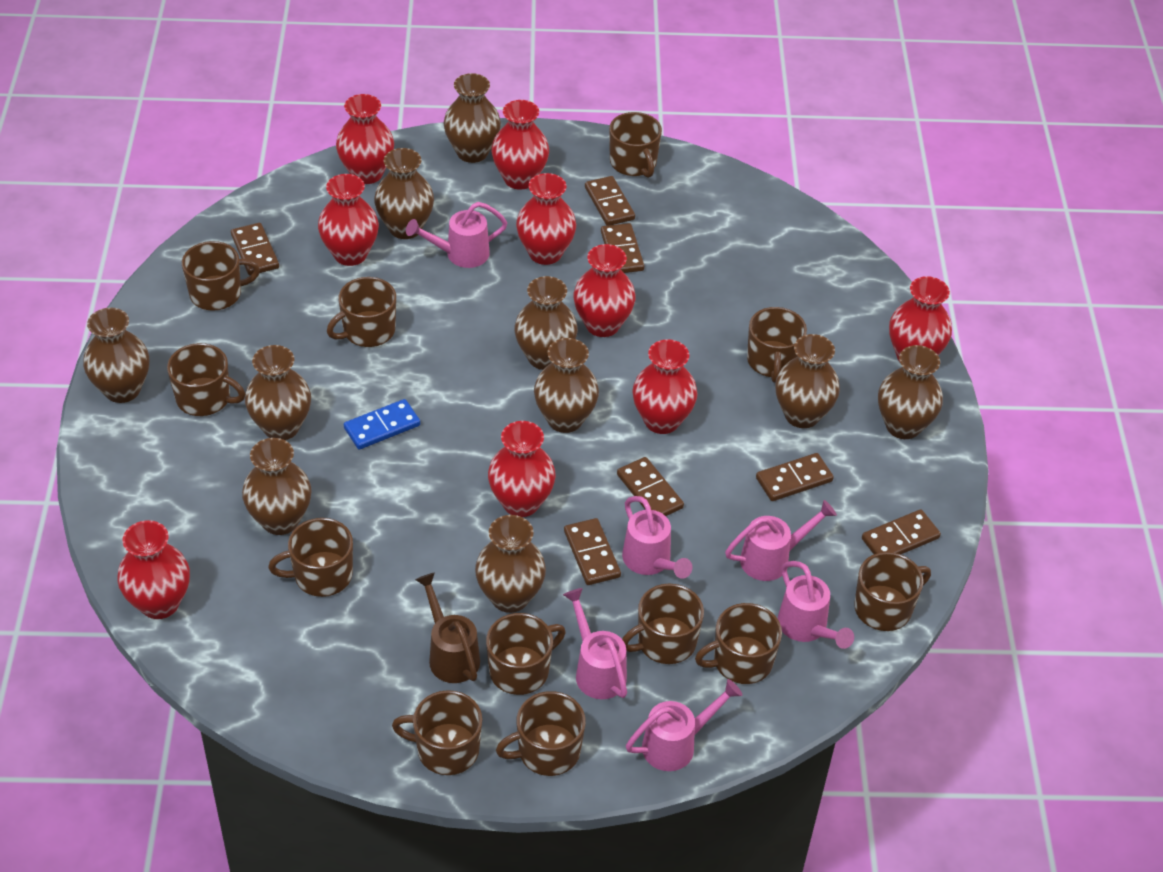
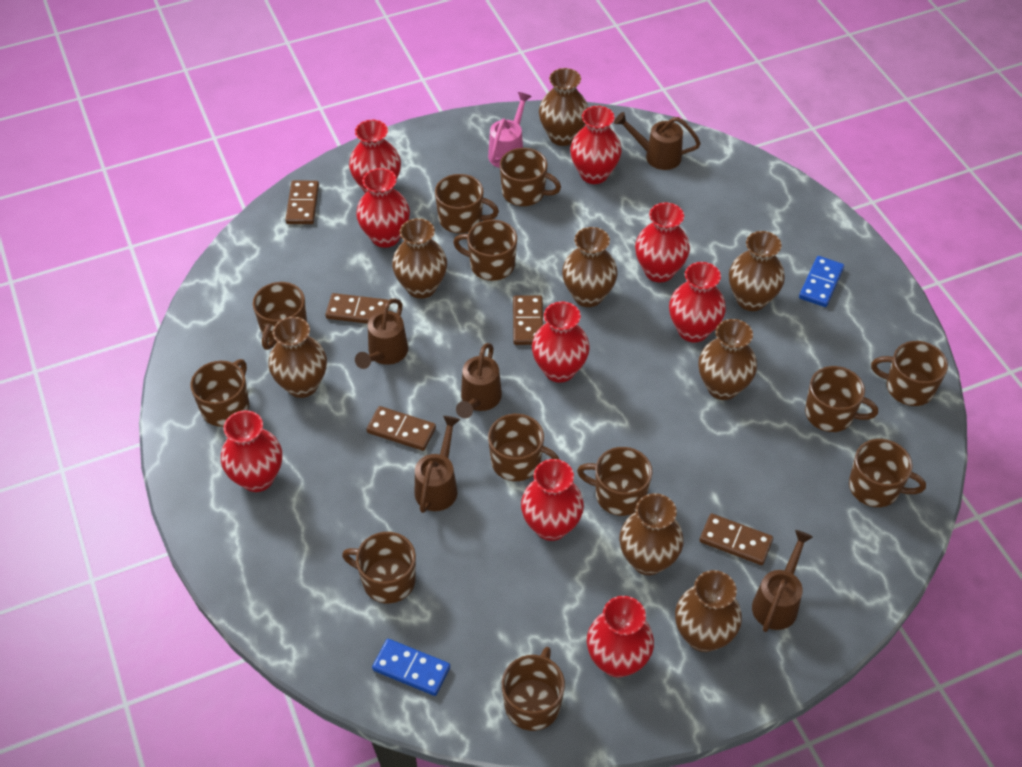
blue domino: 1 -> 2
brown domino: 7 -> 5
brown vase: 10 -> 8
brown watering can: 1 -> 5
pink watering can: 6 -> 1

